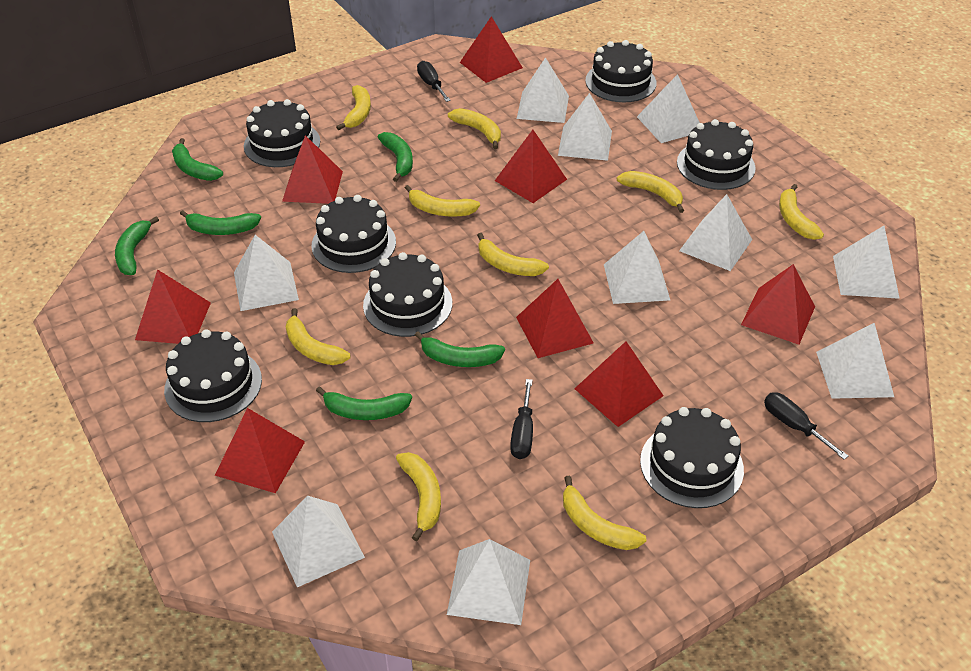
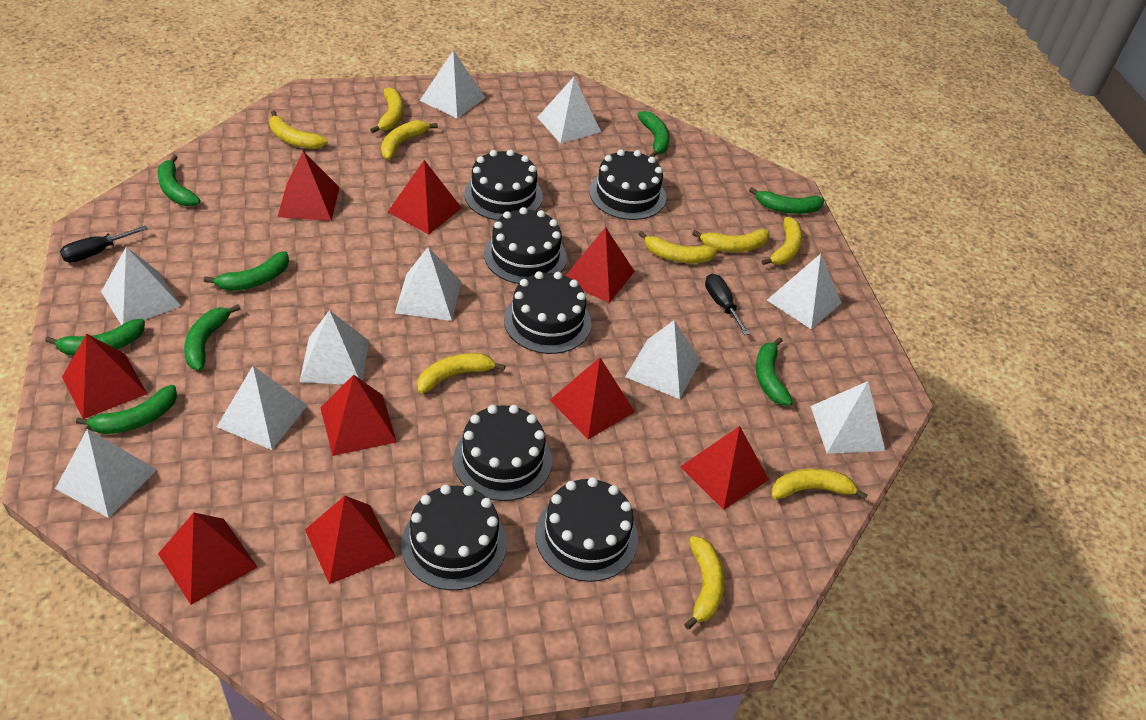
black screwdriver: 3 -> 2
green banana: 6 -> 8
red pyramid: 8 -> 9

